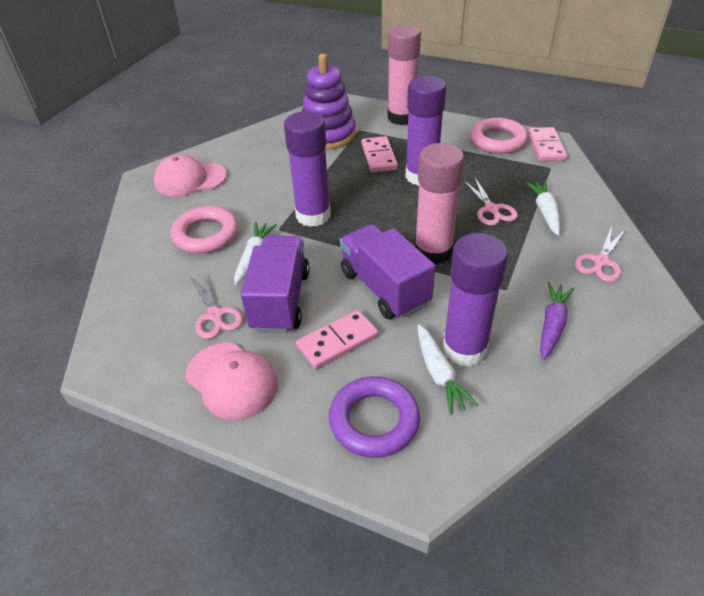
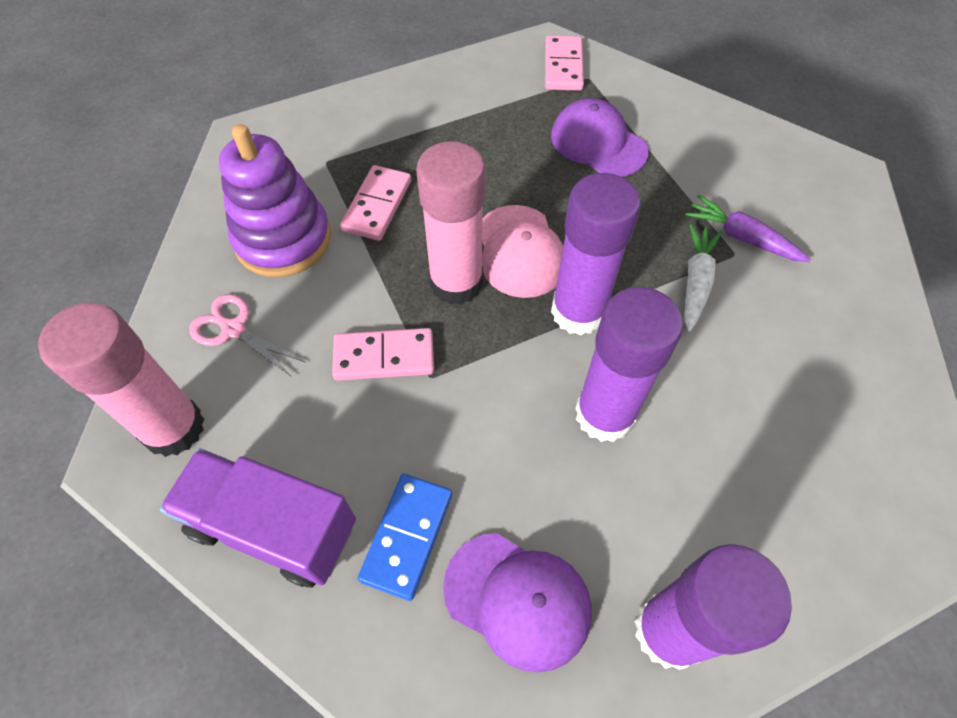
blue domino: 0 -> 1
pink cap: 2 -> 1
pink ring: 2 -> 0
pink scissors: 3 -> 1
purple cap: 0 -> 2
purple ring: 1 -> 0
purple truck: 2 -> 1
white carrot: 3 -> 1

